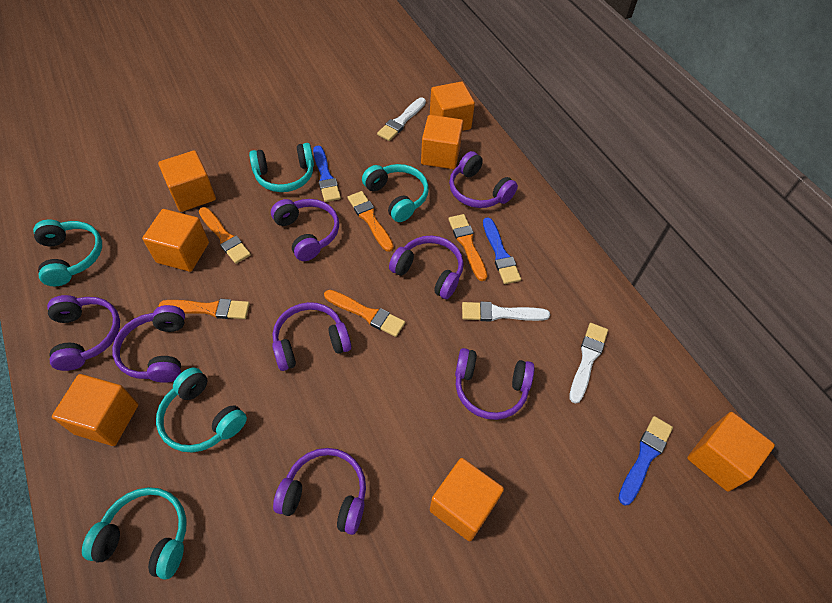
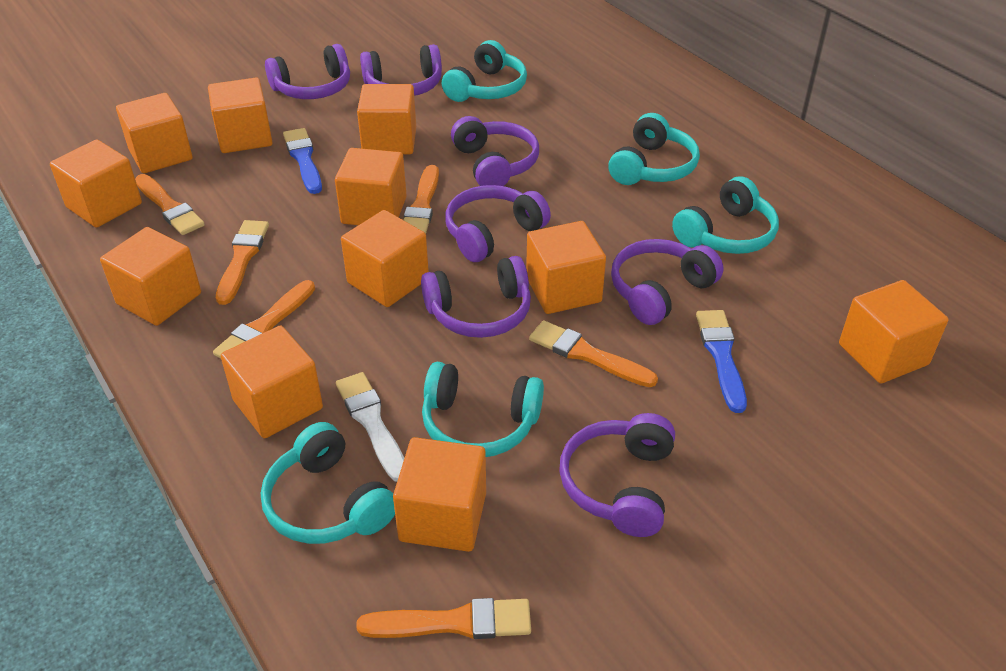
blue brush: 3 -> 2
orange brush: 5 -> 6
orange cube: 7 -> 11
purple headphones: 8 -> 7
white brush: 3 -> 1

